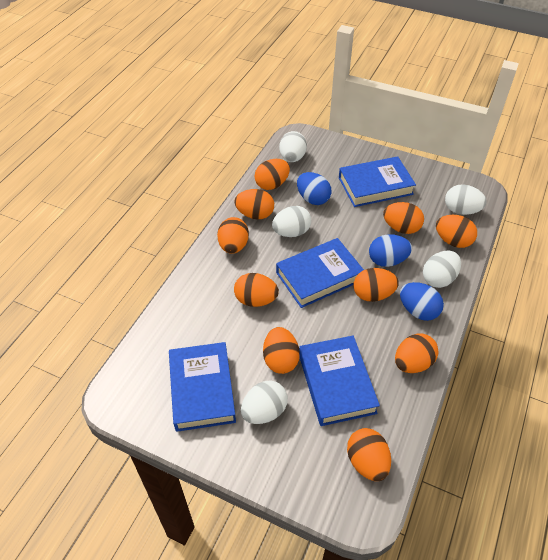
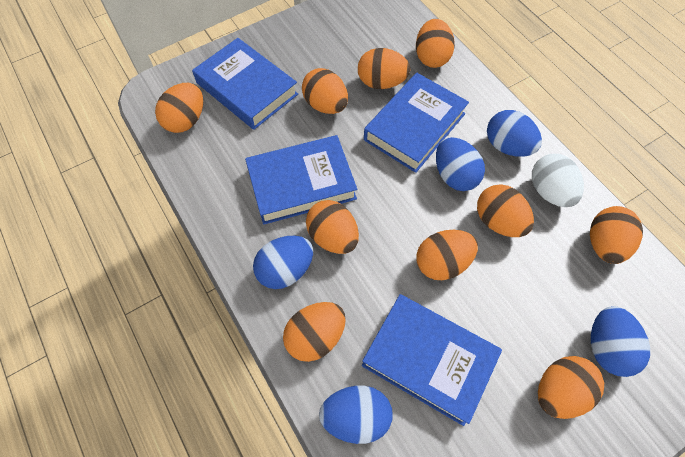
blue egg: 3 -> 5
white egg: 5 -> 1

